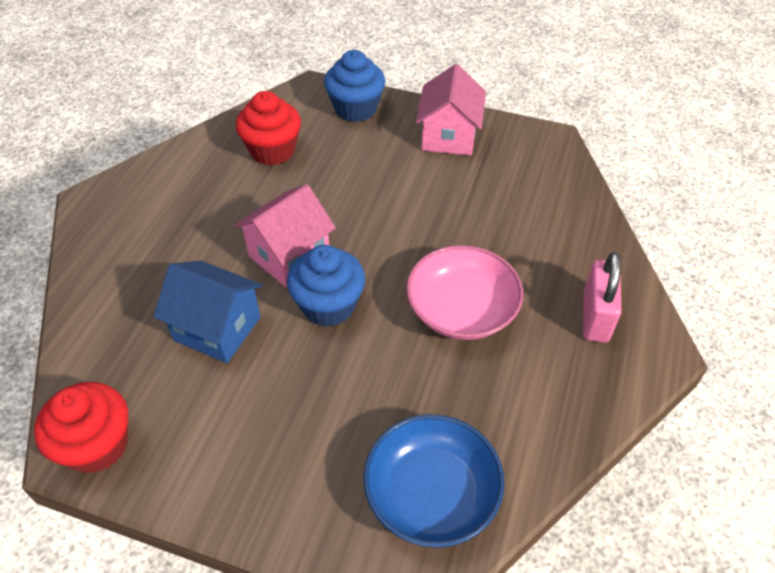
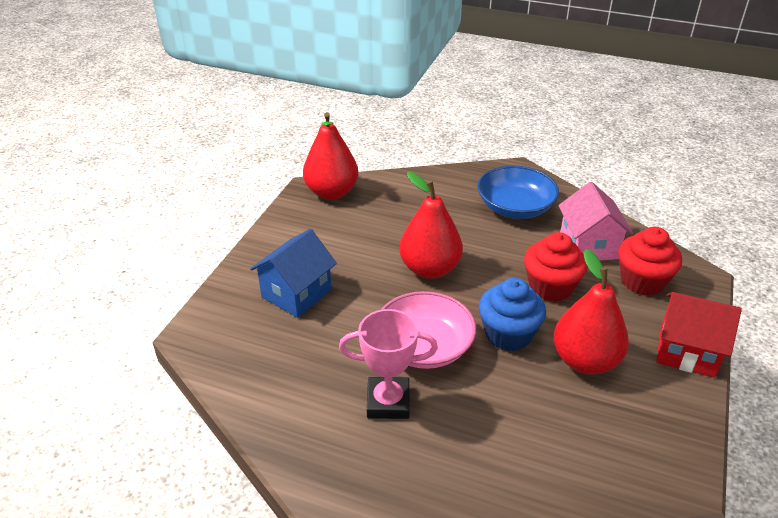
blue cupcake: 2 -> 1
pink house: 2 -> 1
pink padlock: 1 -> 0
pink trophy: 0 -> 1
red house: 0 -> 1
red pear: 0 -> 3

